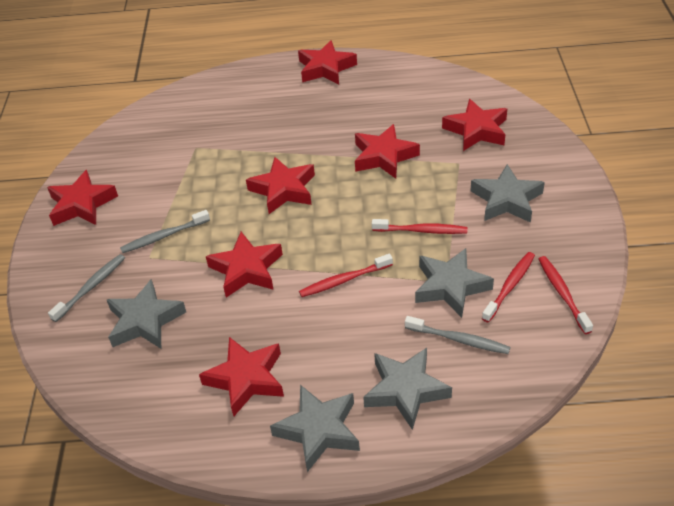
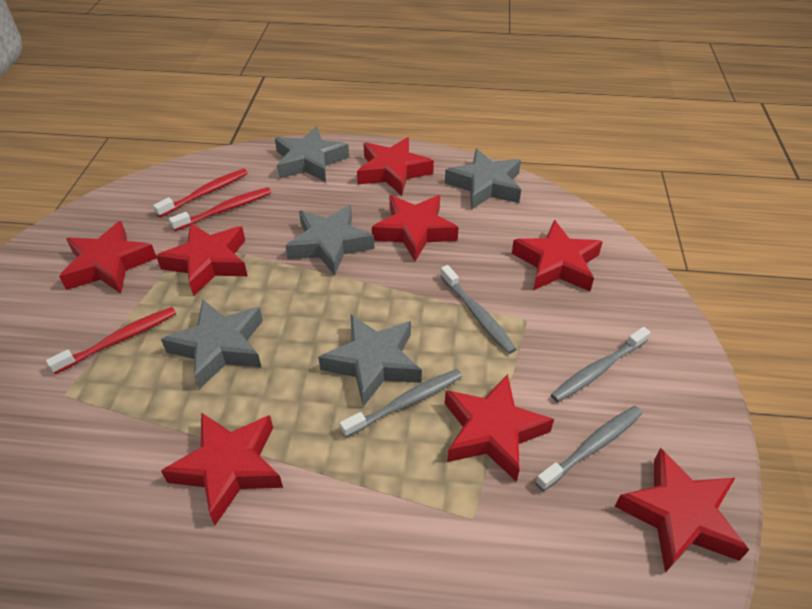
grey toothbrush: 3 -> 4
red star: 7 -> 8
red toothbrush: 4 -> 3

